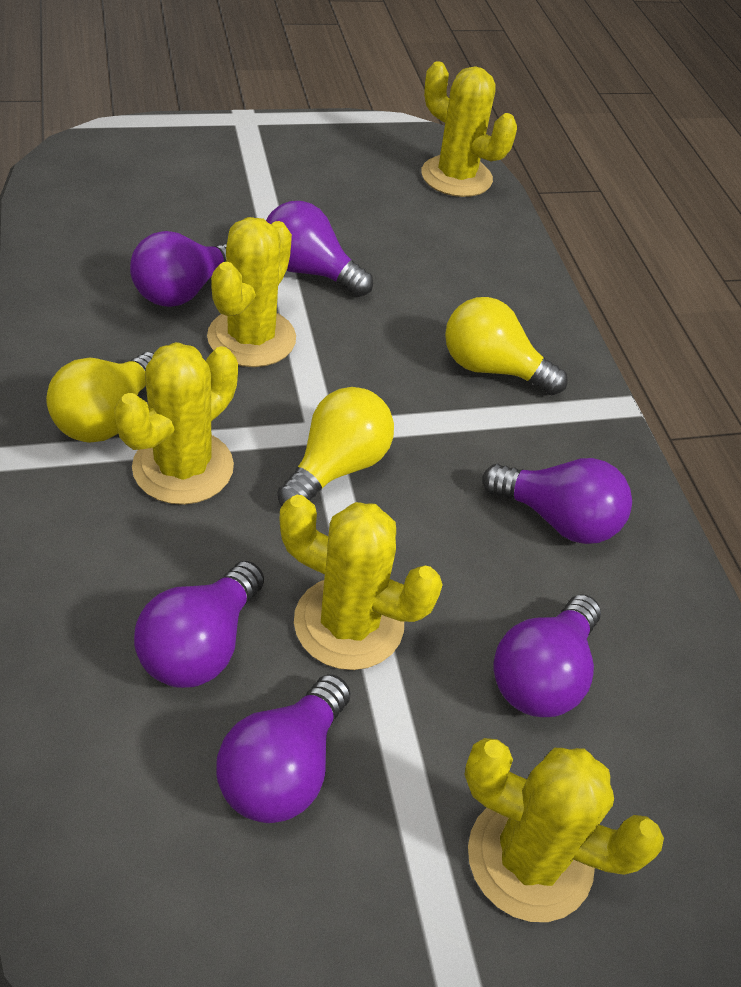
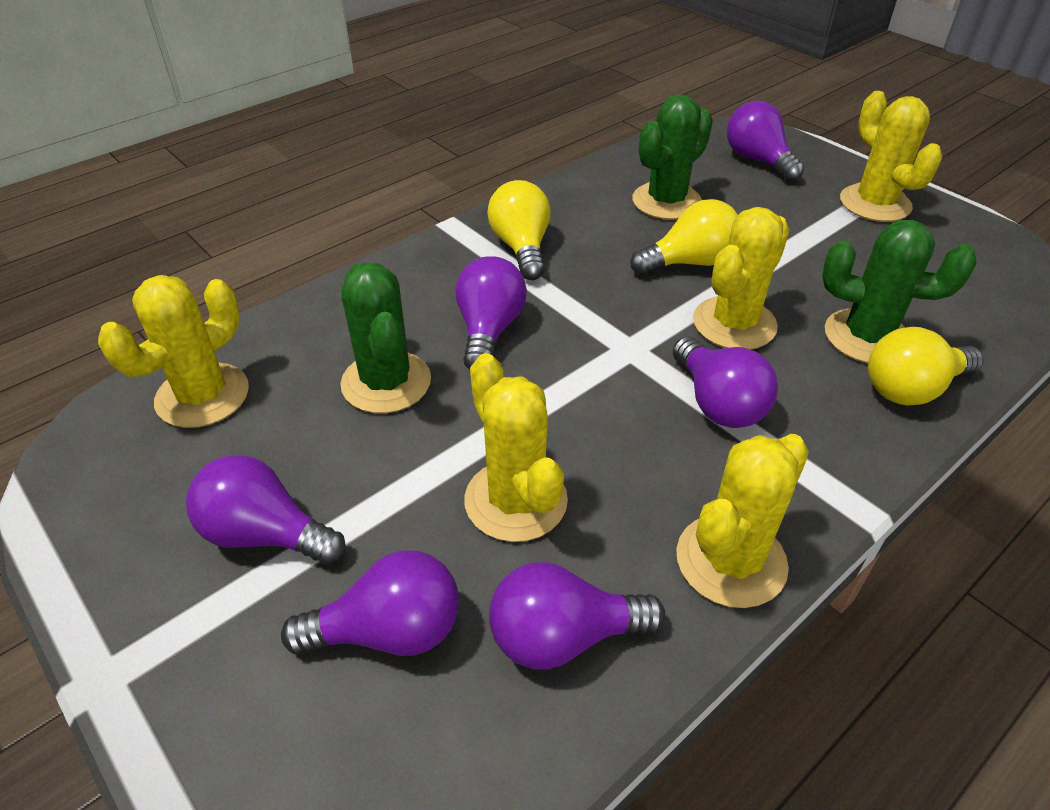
green cactus: 0 -> 3

